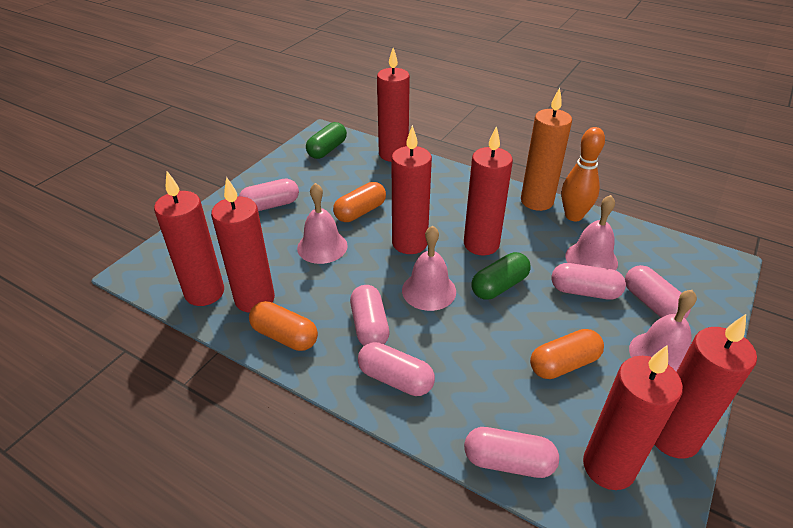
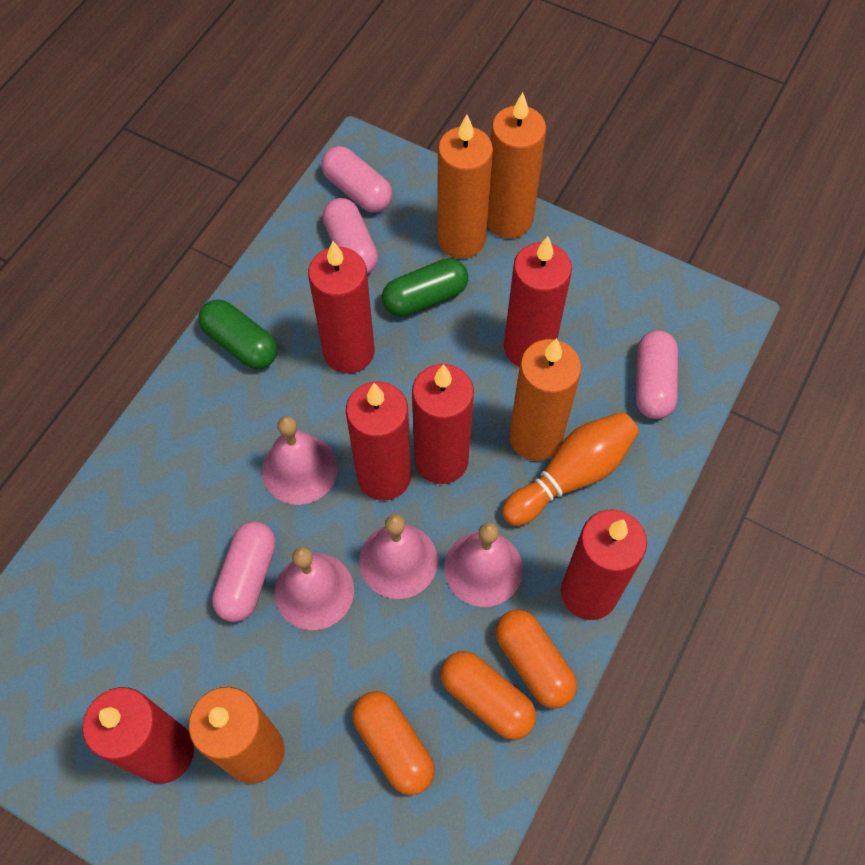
orange candle: 1 -> 4
pink capsule: 6 -> 4
red candle: 7 -> 6

